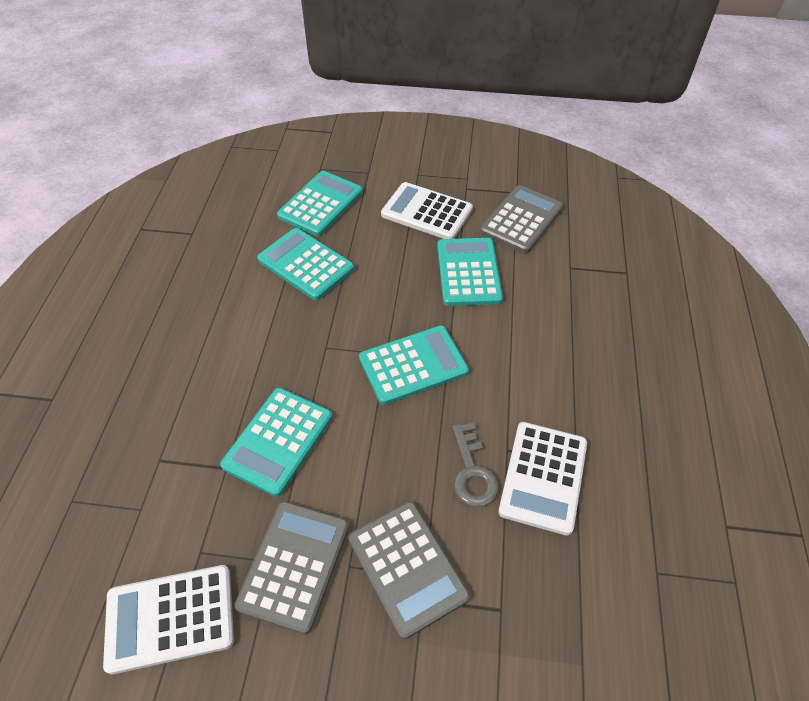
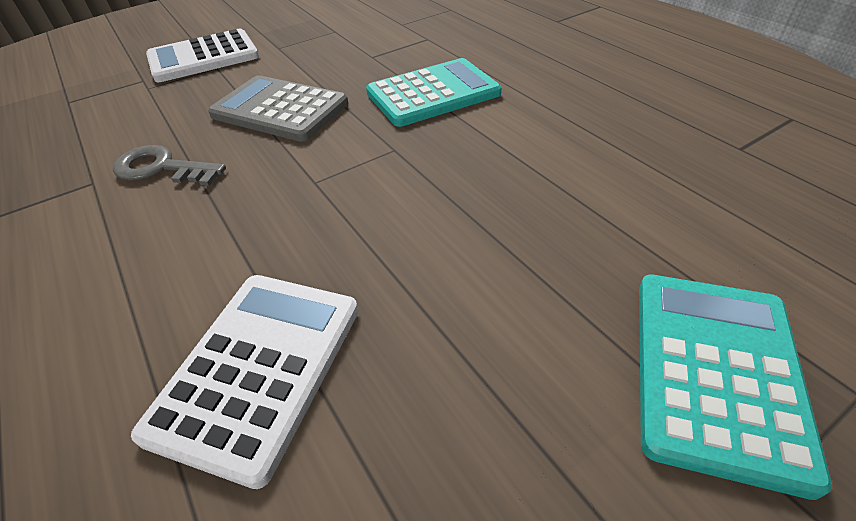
grey calculator: 3 -> 1
turquoise calculator: 5 -> 2
white calculator: 3 -> 2

